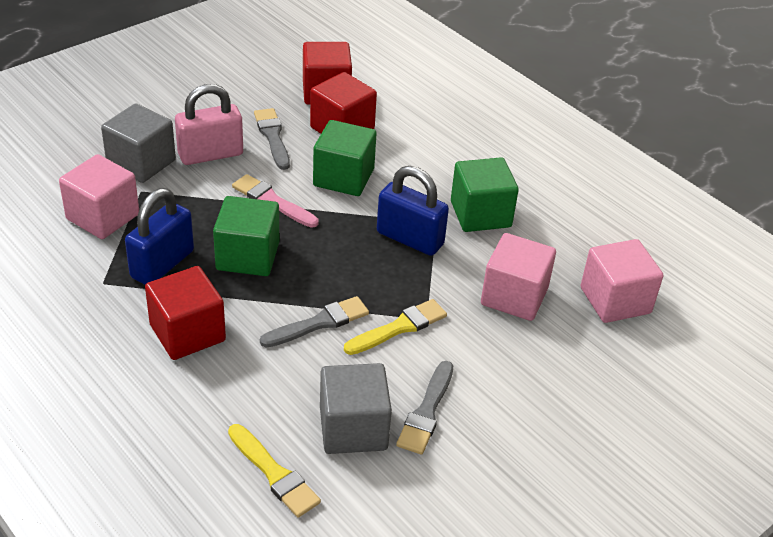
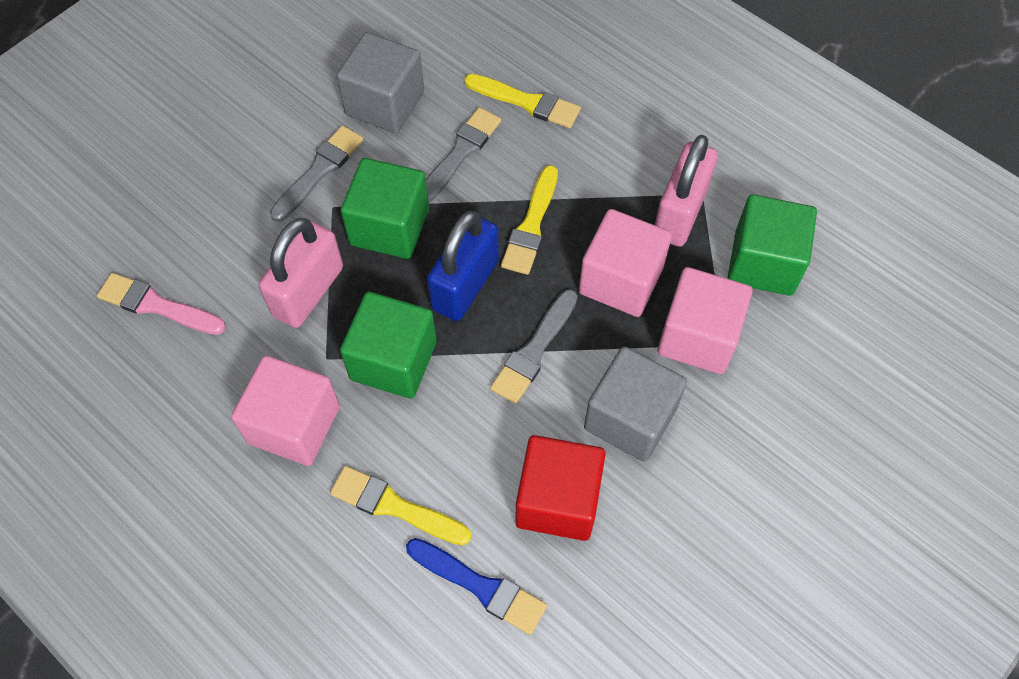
blue brush: 0 -> 1
blue padlock: 2 -> 1
pink padlock: 1 -> 2
red cube: 3 -> 1
yellow brush: 2 -> 3

